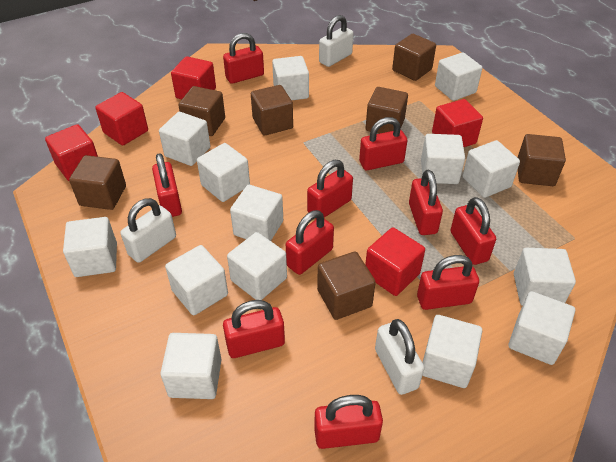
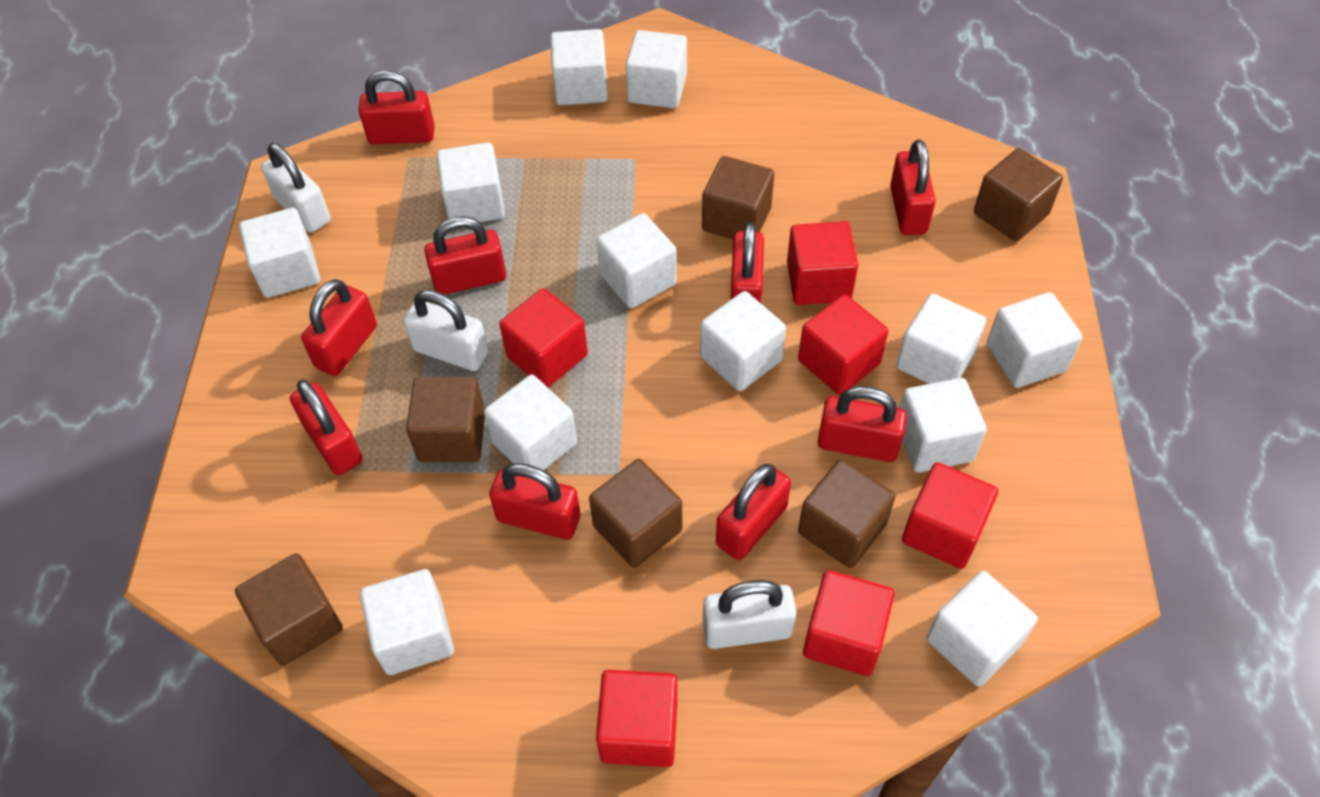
brown cube: 7 -> 6
red cube: 5 -> 6
red padlock: 10 -> 9
white cube: 14 -> 12

